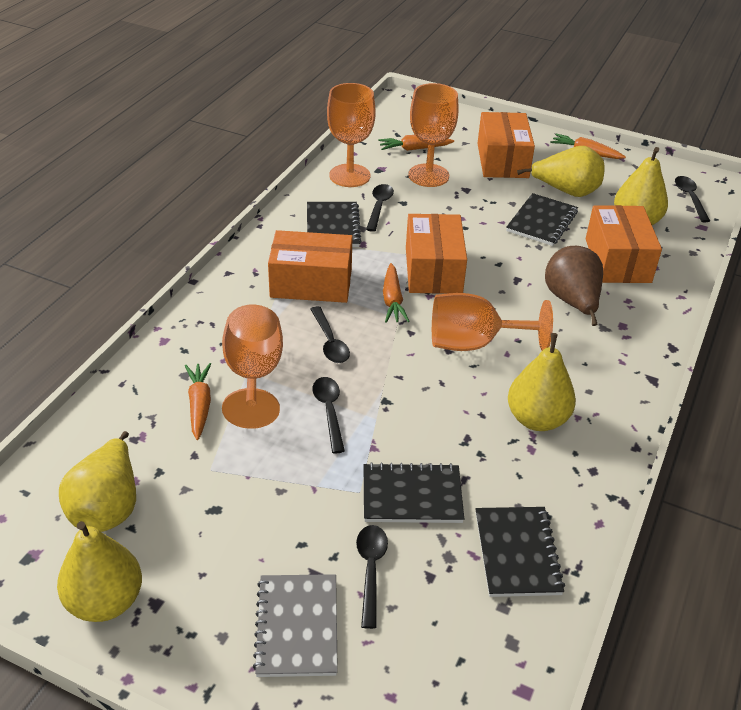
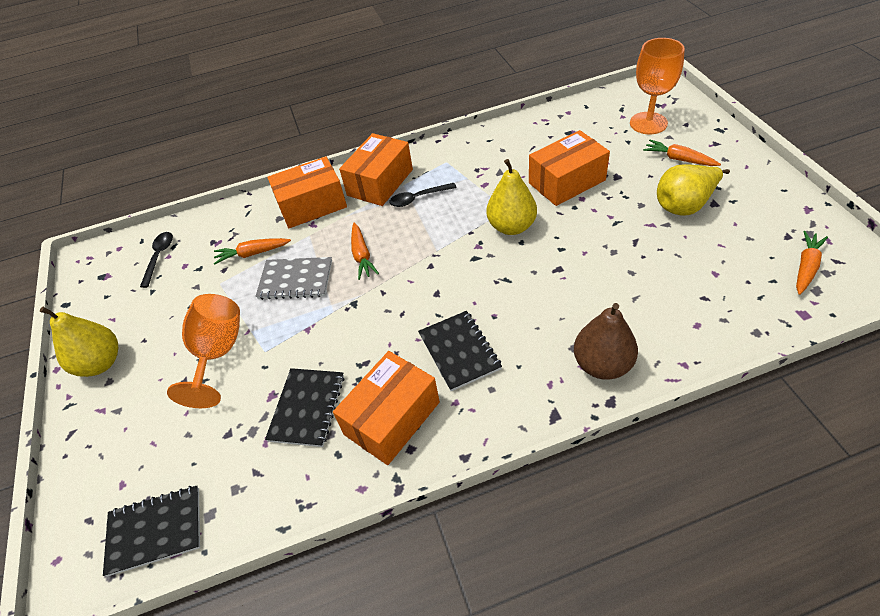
black notebook: 4 -> 3
black spoon: 5 -> 2
orange goblet: 4 -> 2
yellow pear: 5 -> 3

